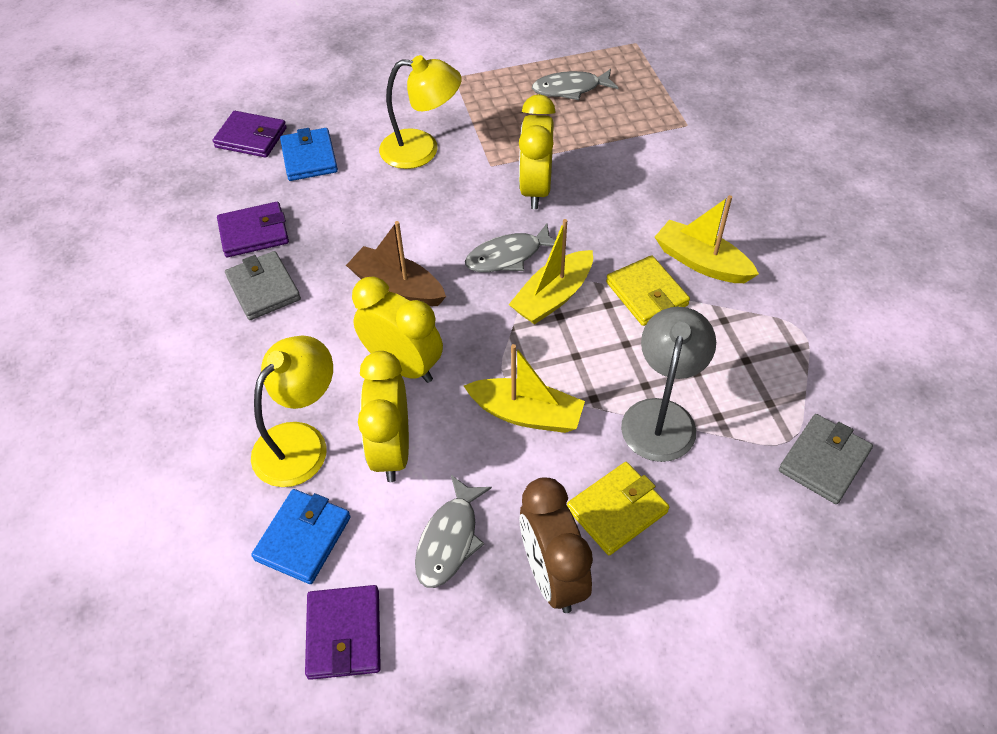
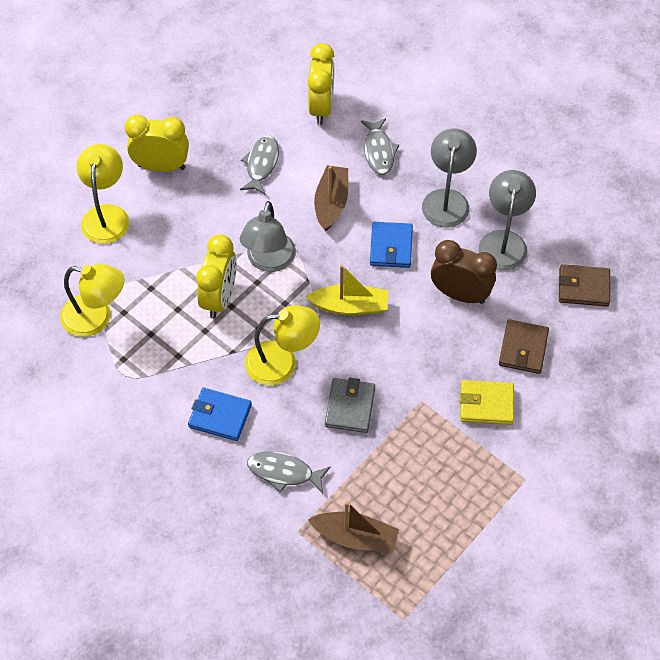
brown boat: 1 -> 2
brown wallet: 0 -> 2
grey lamp: 1 -> 3
grey wallet: 2 -> 1
purple wallet: 3 -> 0
yellow boat: 3 -> 1
yellow lamp: 2 -> 3
yellow wallet: 2 -> 1

